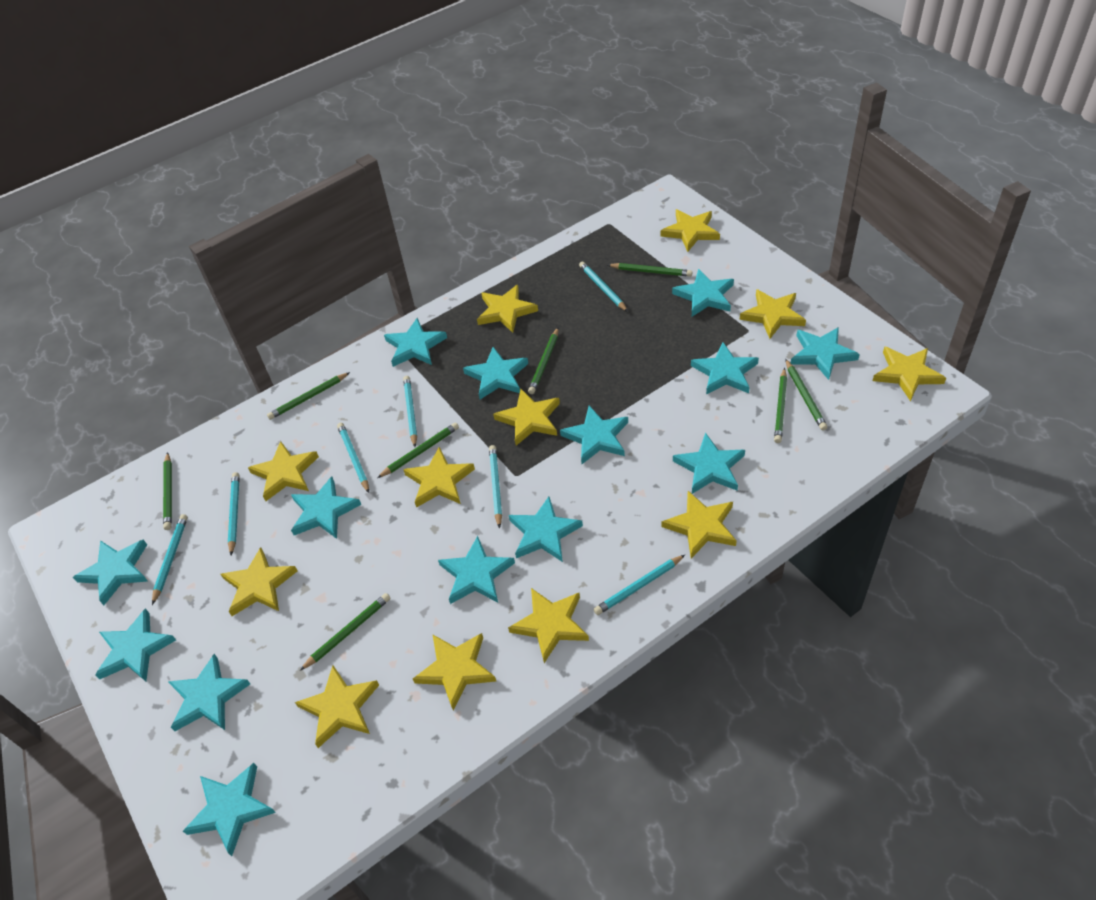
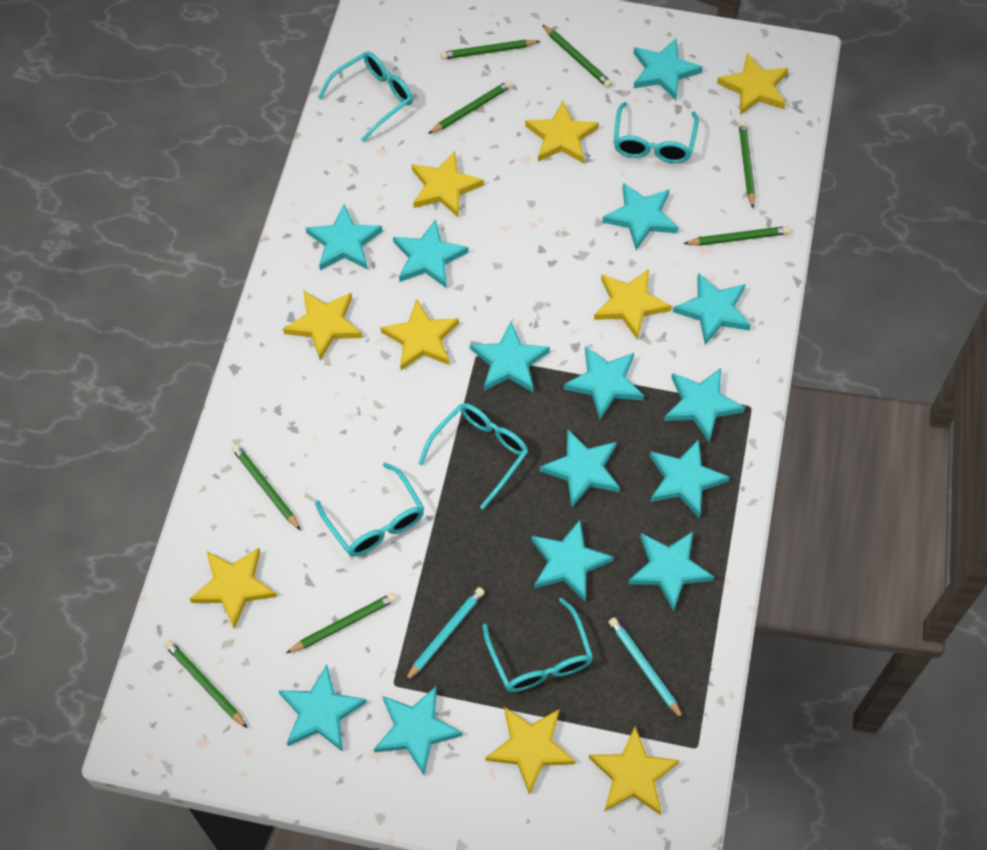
turquoise glasses: 0 -> 5
turquoise pencil: 7 -> 2
yellow star: 12 -> 9

